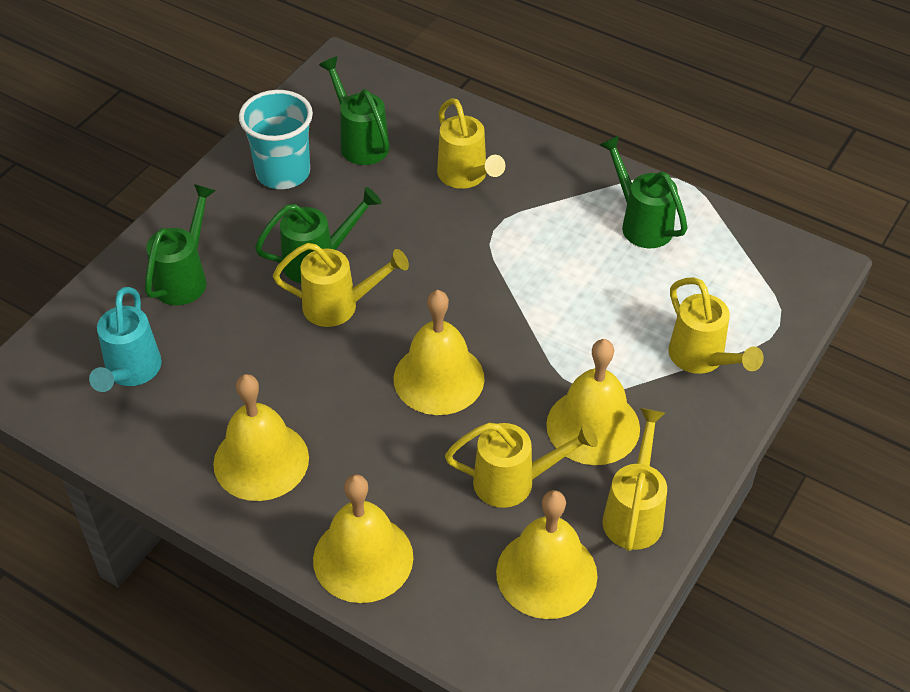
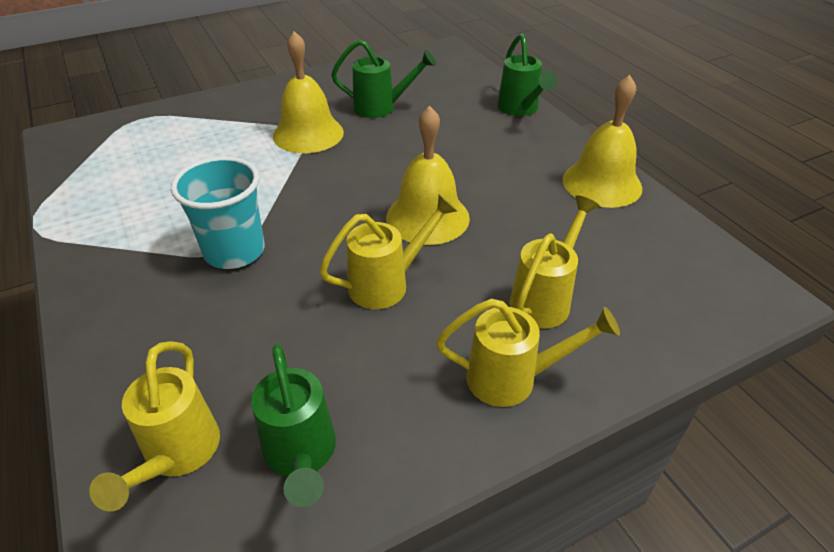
green watering can: 4 -> 3
turquoise watering can: 1 -> 0
yellow bell: 5 -> 3
yellow watering can: 5 -> 4

